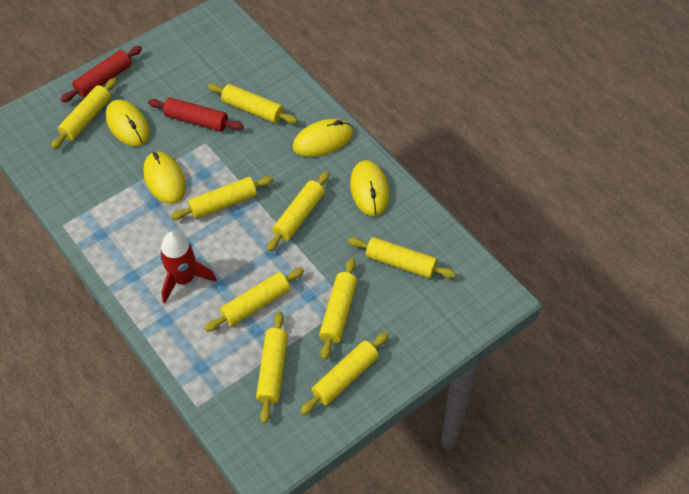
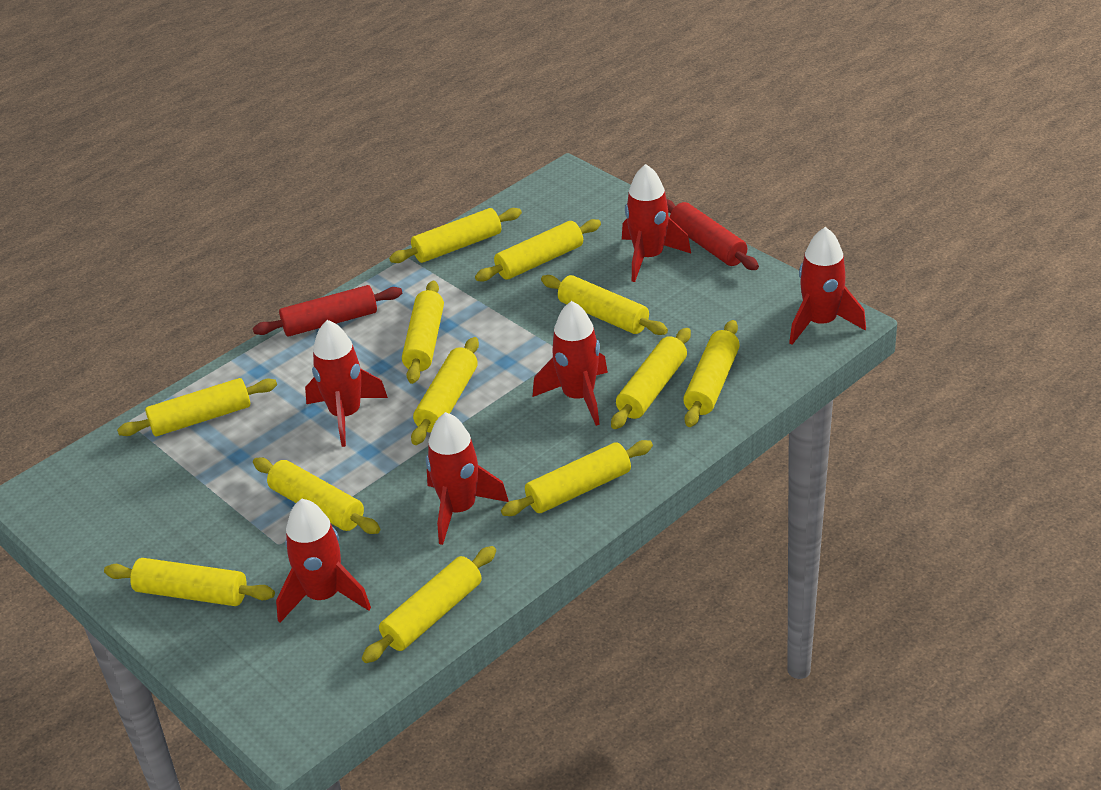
red rocket: 1 -> 6
yellow mouse: 4 -> 0
yellow rolling pin: 9 -> 12

